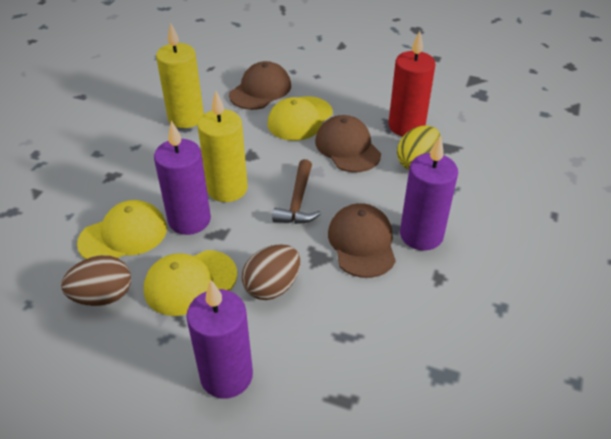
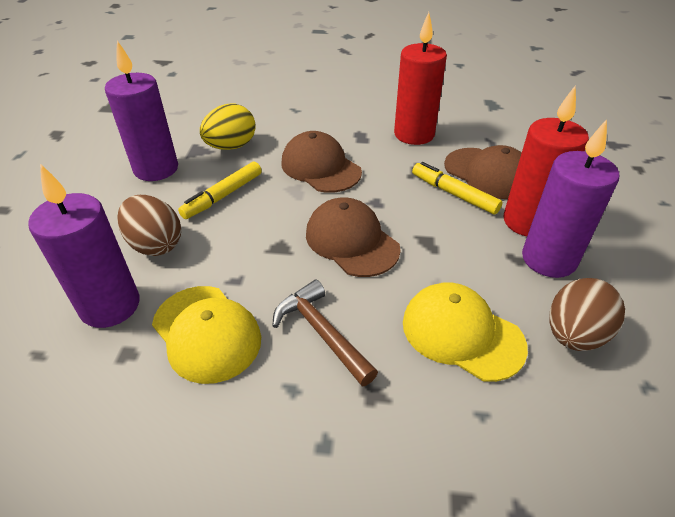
red candle: 1 -> 2
yellow candle: 2 -> 0
yellow cap: 3 -> 2
yellow marker: 0 -> 2

